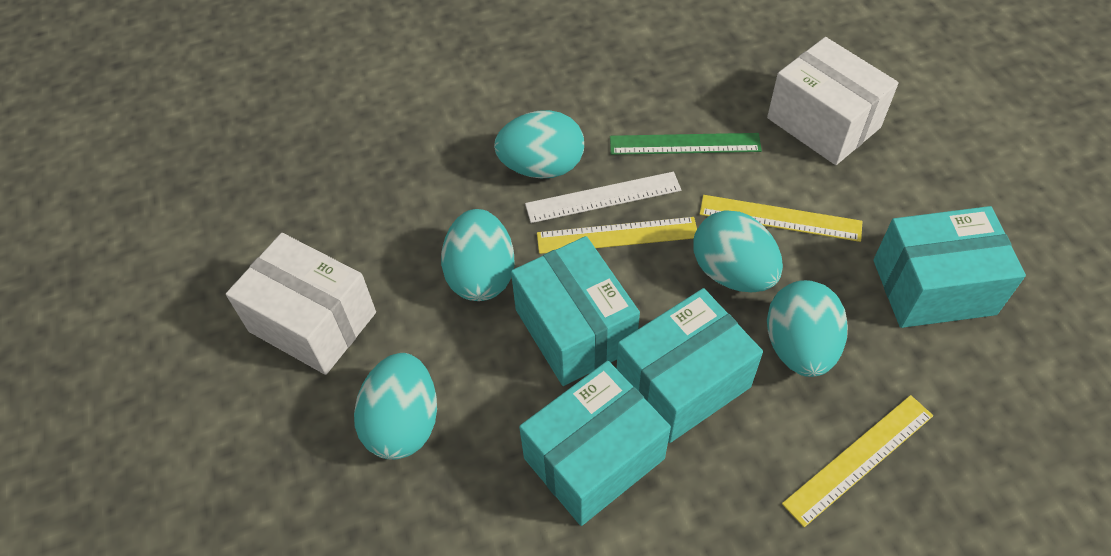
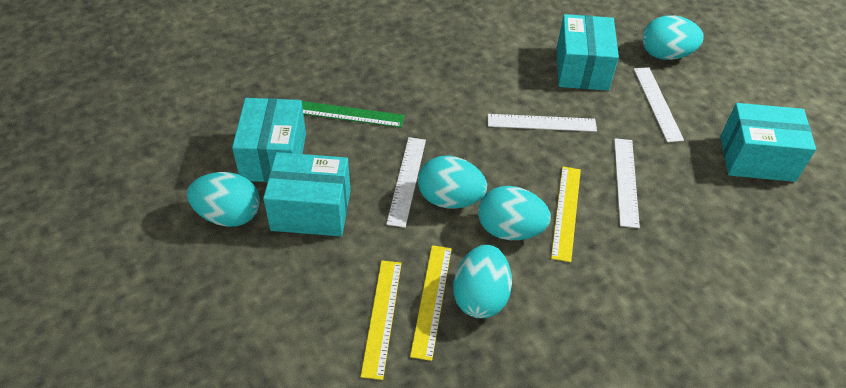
white box: 2 -> 0
white ruler: 1 -> 4

